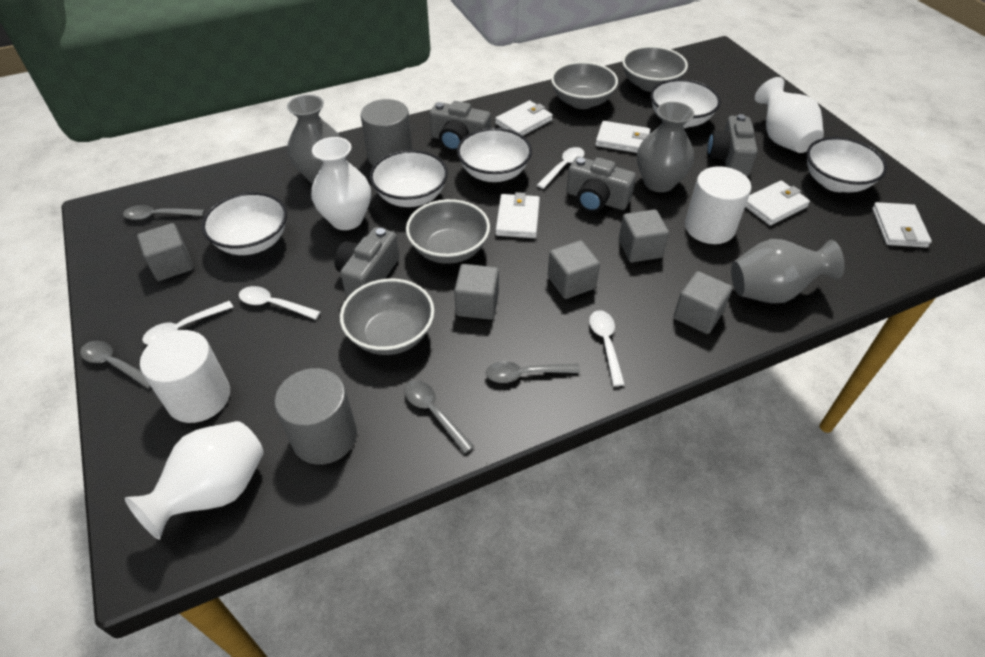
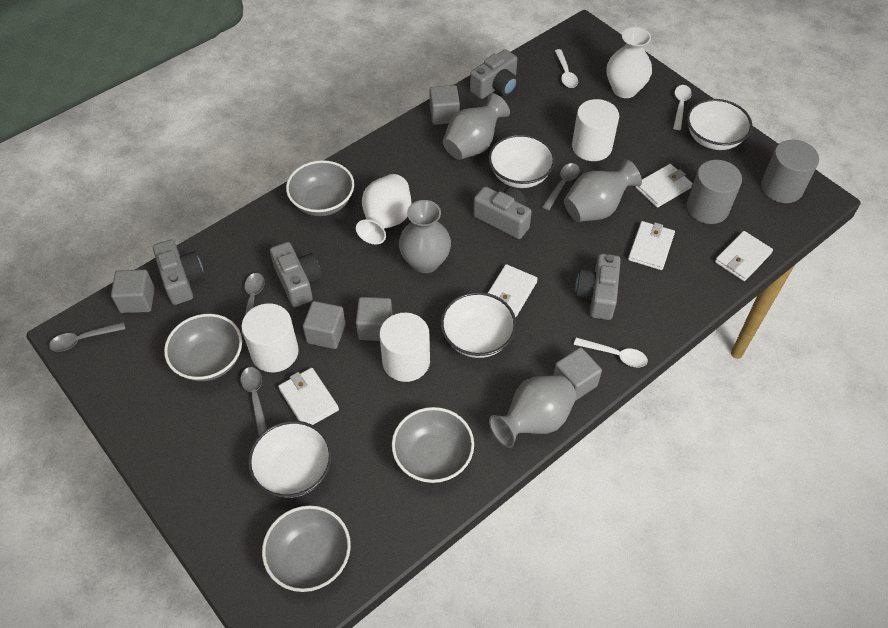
grey camera: 4 -> 5
grey vase: 3 -> 4
white bowl: 5 -> 4
white cylinder: 2 -> 3
white spoon: 4 -> 3
white vase: 3 -> 2

